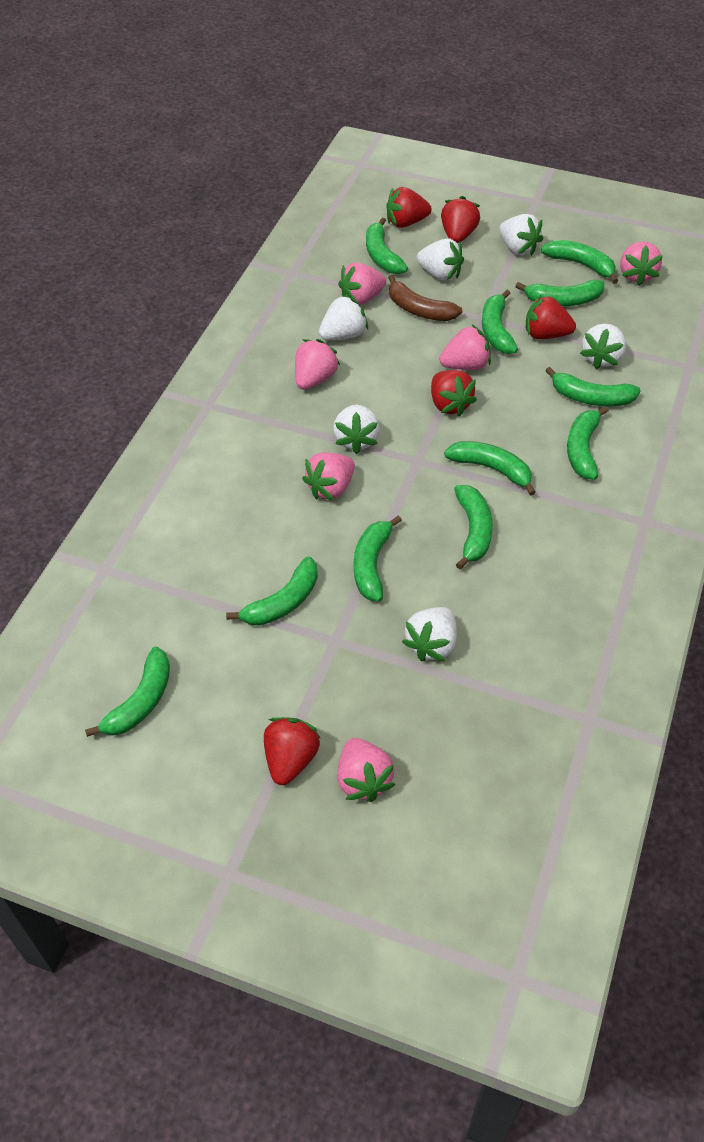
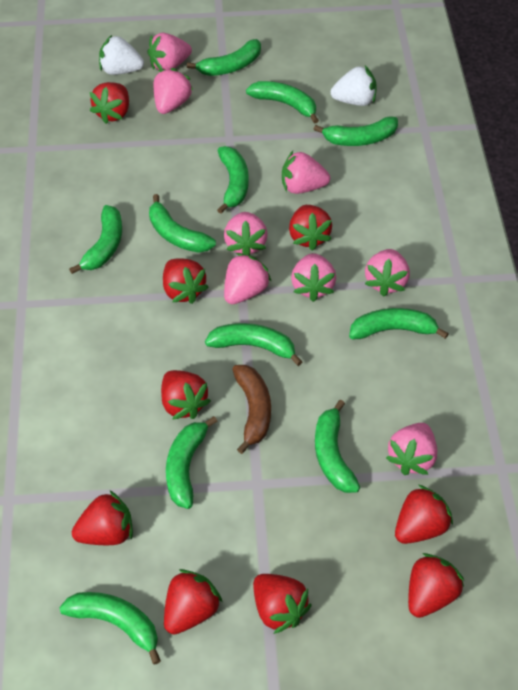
pink strawberry: 6 -> 8
red strawberry: 5 -> 9
white strawberry: 6 -> 2

